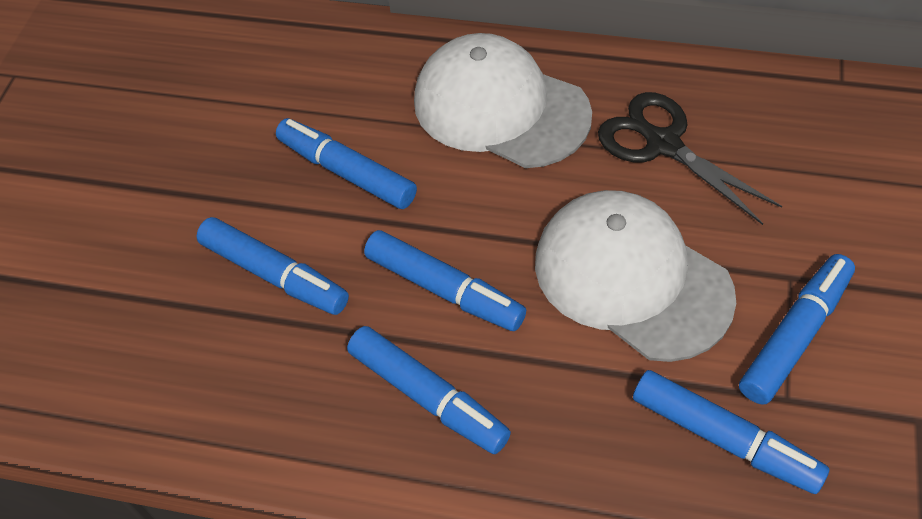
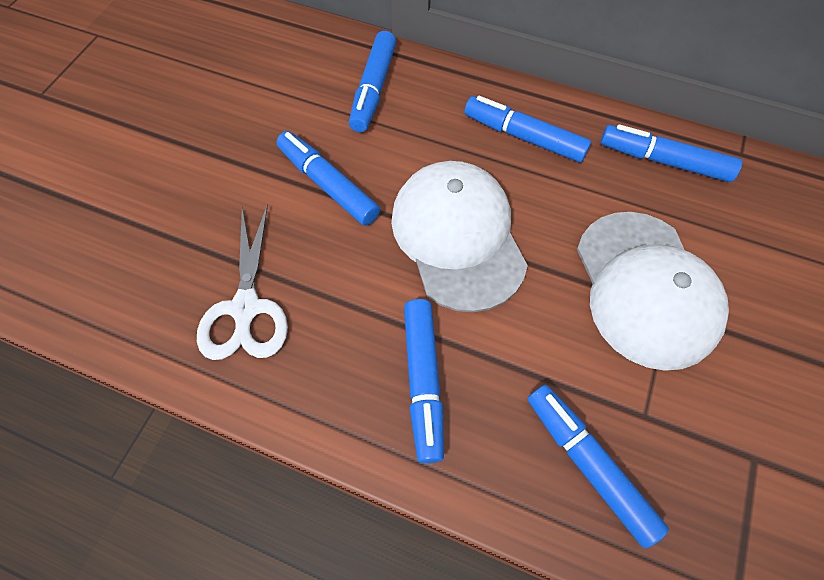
black scissors: 1 -> 0
white scissors: 0 -> 1

